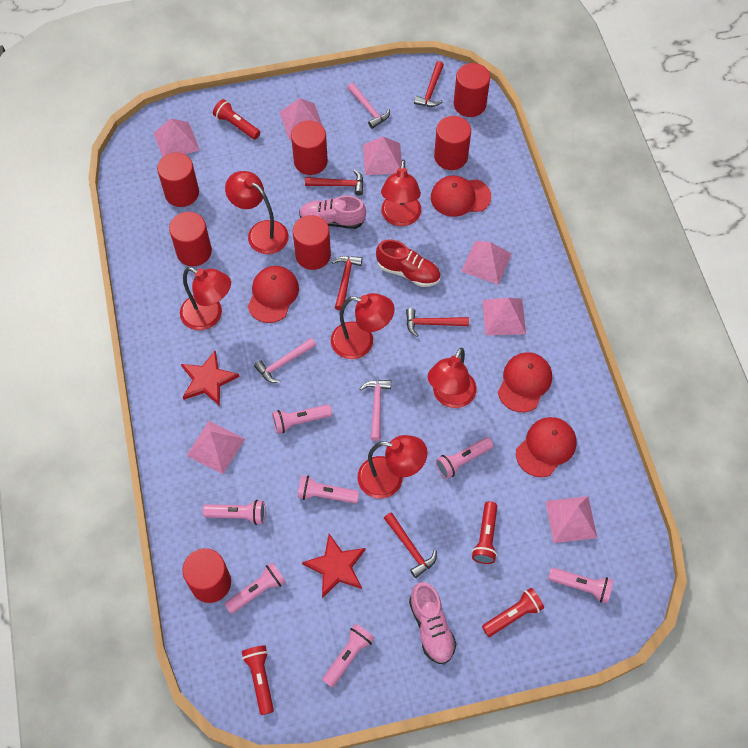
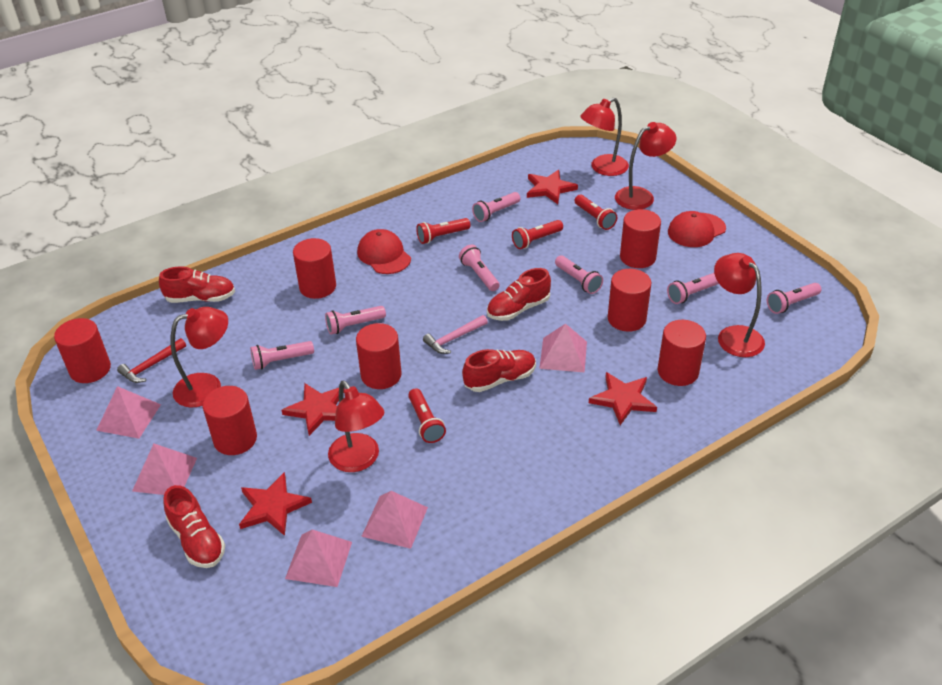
pink hammer: 3 -> 1
pink pyramid: 7 -> 5
pink shoe: 2 -> 0
red cap: 4 -> 2
red hammer: 5 -> 1
red lamp: 6 -> 5
red shoe: 1 -> 4
red star: 2 -> 4

